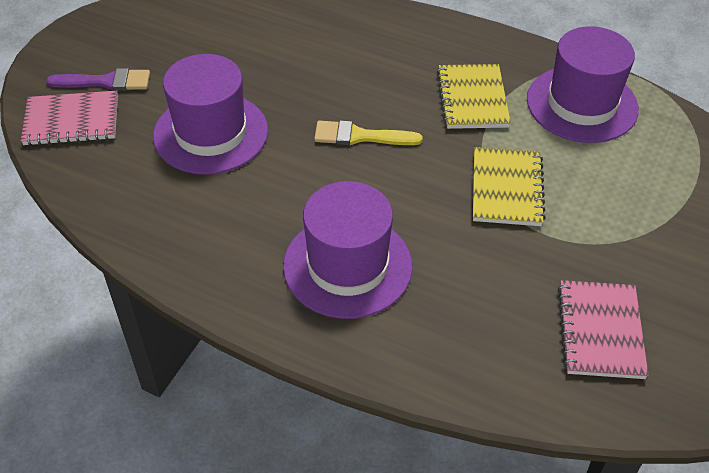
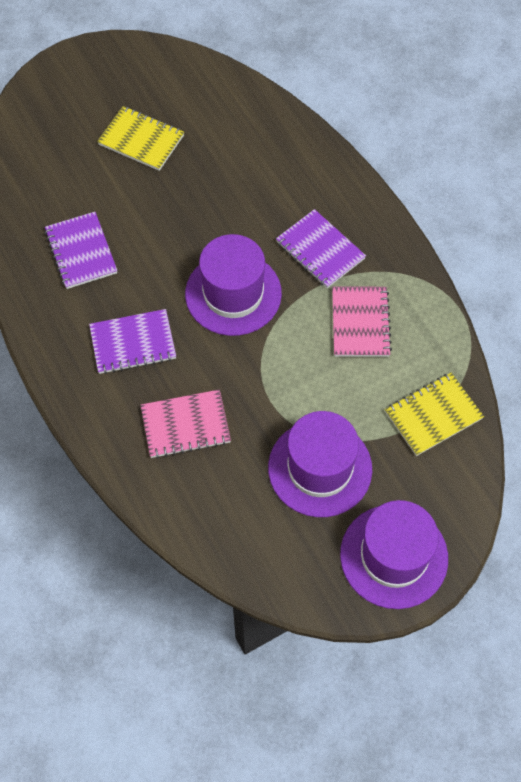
purple brush: 1 -> 0
purple notebook: 0 -> 3
yellow brush: 1 -> 0

